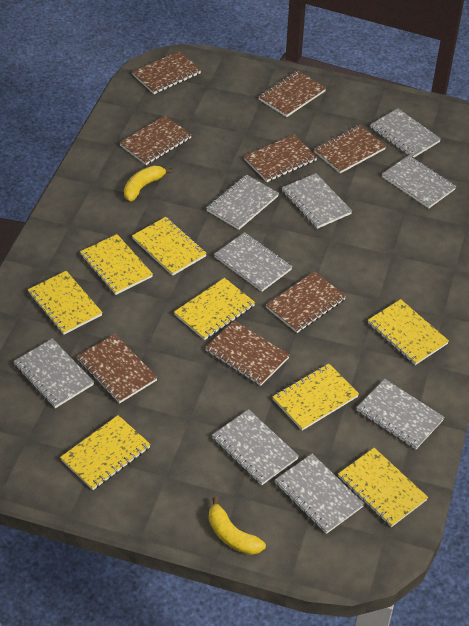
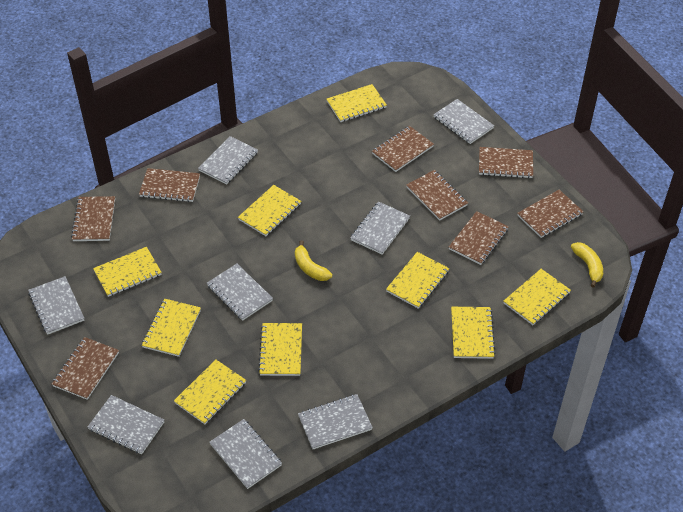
grey notebook: 9 -> 8
yellow notebook: 8 -> 9

